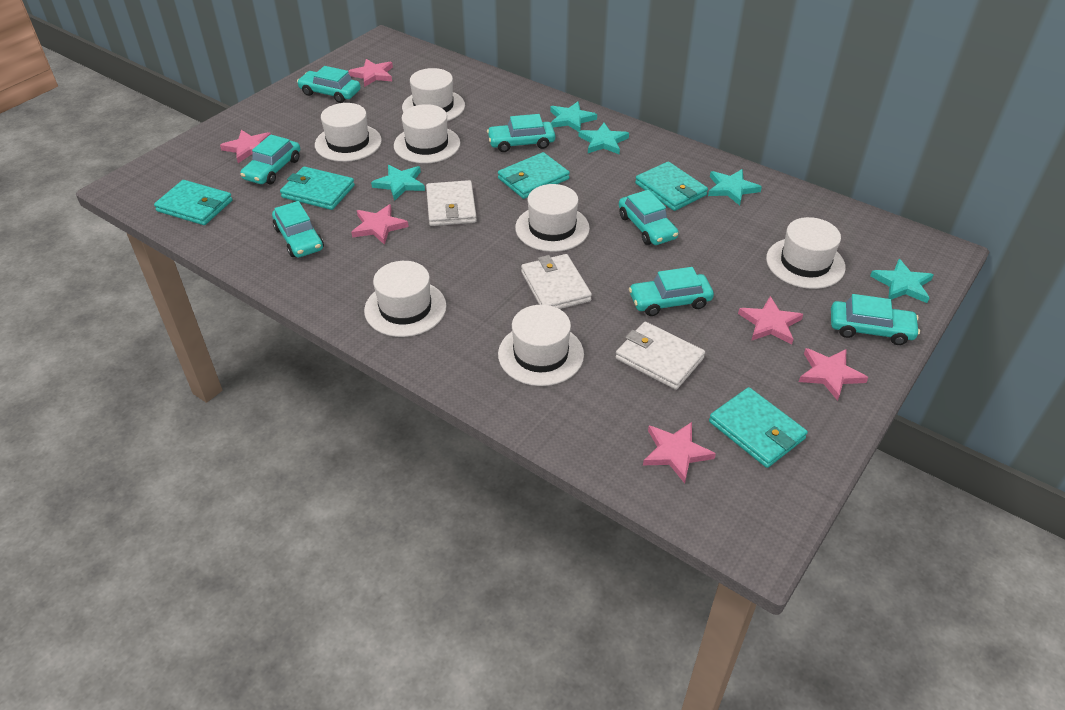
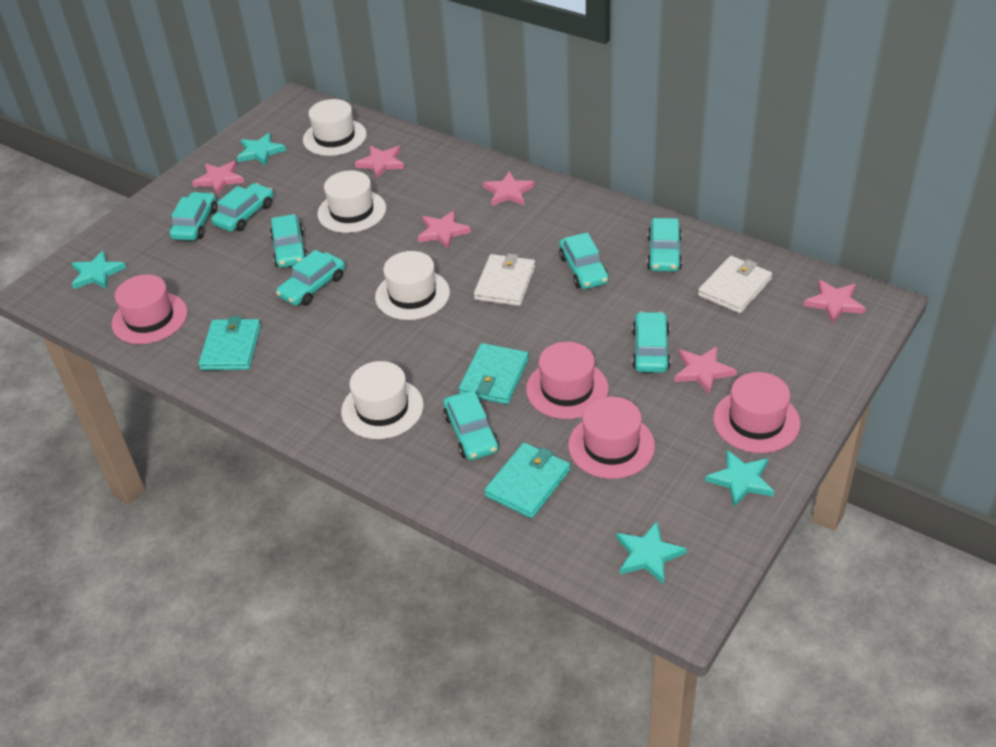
pink hat: 0 -> 4
turquoise car: 7 -> 8
turquoise star: 5 -> 4
turquoise wallet: 5 -> 3
white hat: 7 -> 4
white wallet: 3 -> 2

